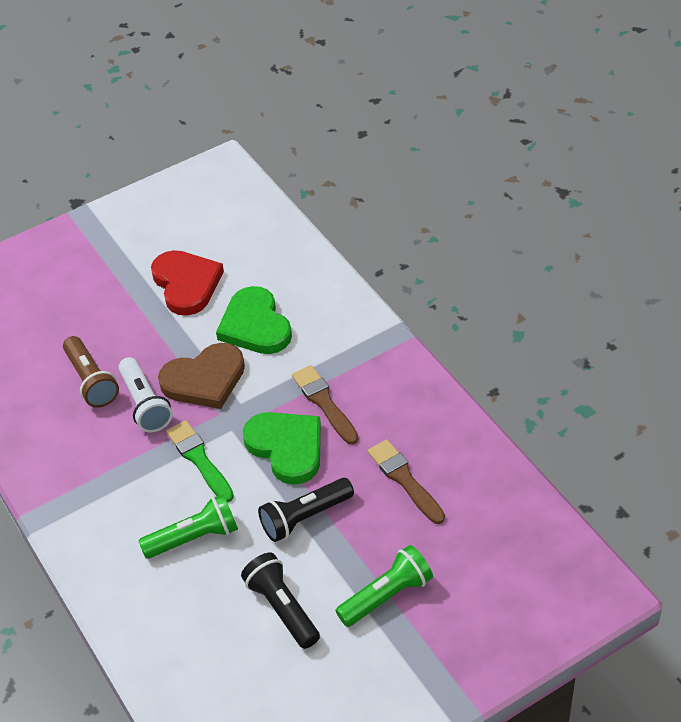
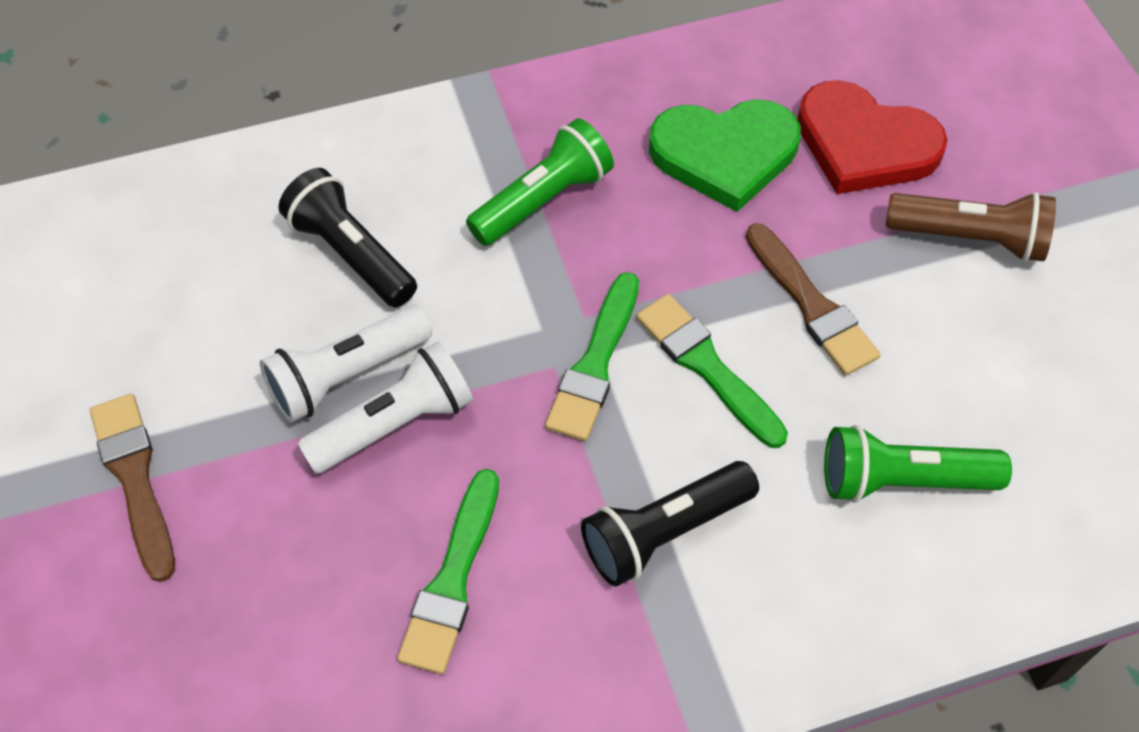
brown heart: 1 -> 0
green brush: 1 -> 3
green heart: 2 -> 1
white flashlight: 1 -> 2

